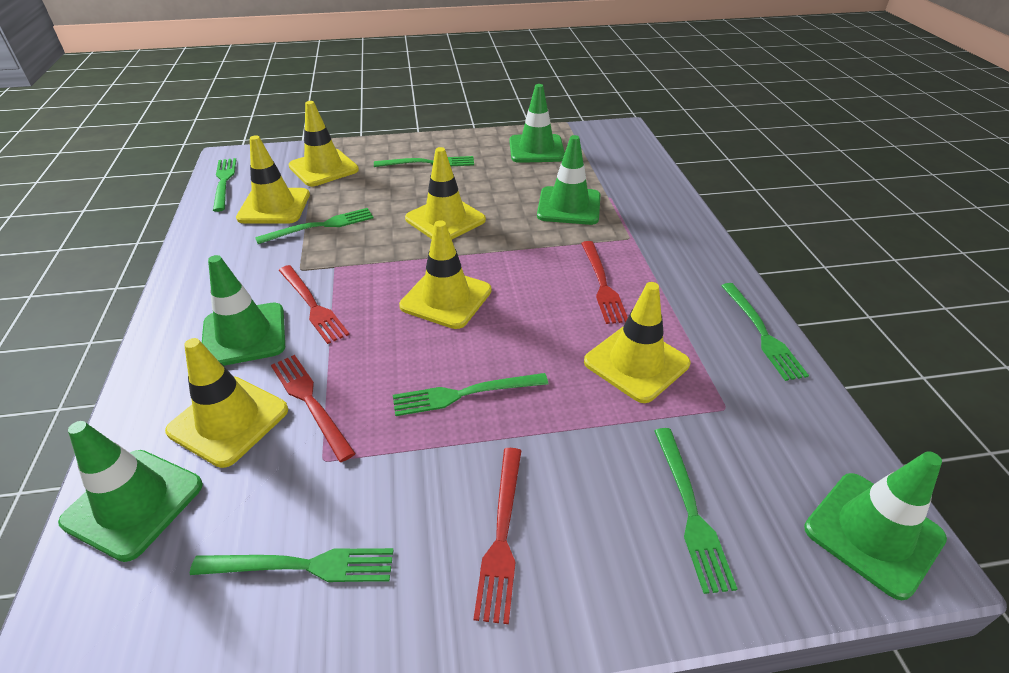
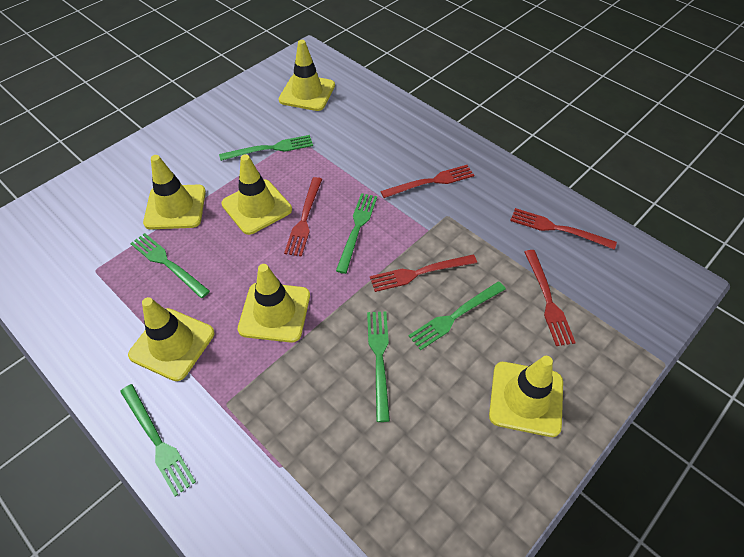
green fork: 7 -> 6
green traffic cone: 5 -> 0
red fork: 4 -> 5

